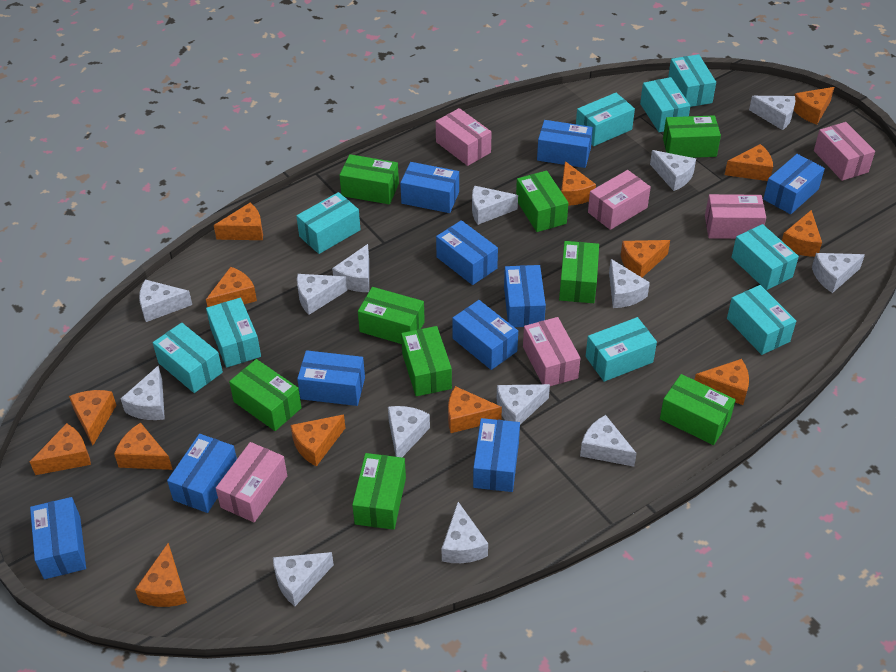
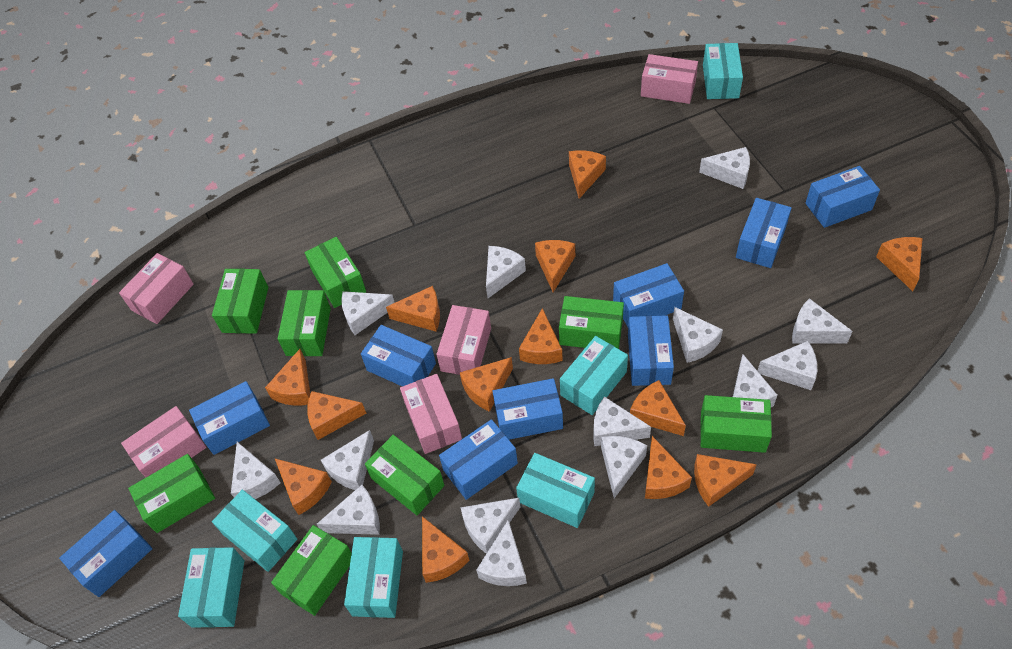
blue box: 10 -> 9
green box: 9 -> 8
orange cheese: 14 -> 13
pink box: 6 -> 5
turquoise box: 9 -> 6

